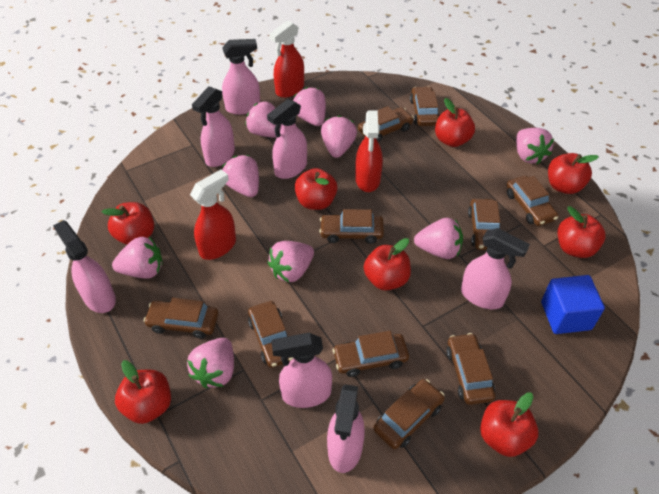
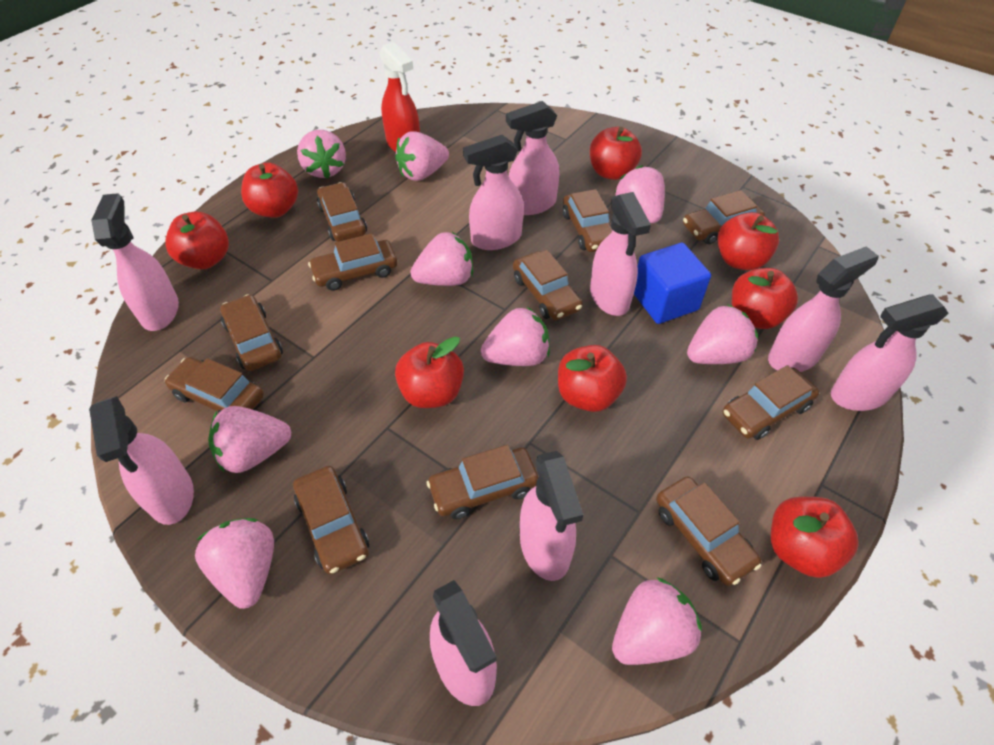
brown car: 10 -> 11
pink spray bottle: 7 -> 9
red spray bottle: 3 -> 1

